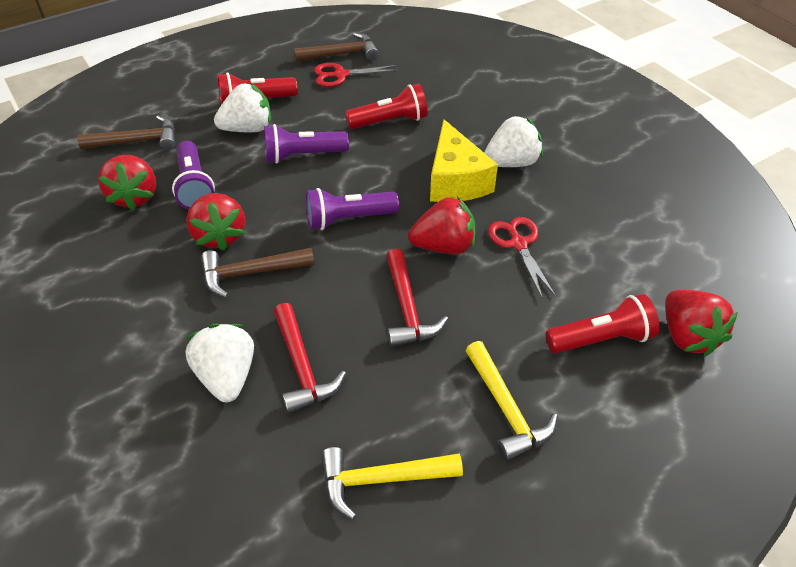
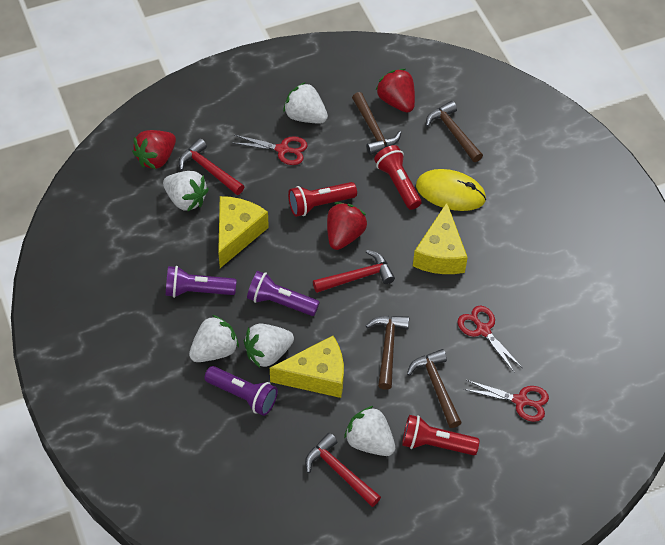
brown hammer: 3 -> 4
red hammer: 2 -> 3
red scissors: 2 -> 3
red strawberry: 4 -> 3
white strawberry: 3 -> 5
yellow cheese: 1 -> 3
yellow hammer: 2 -> 0
yellow mouse: 0 -> 1

